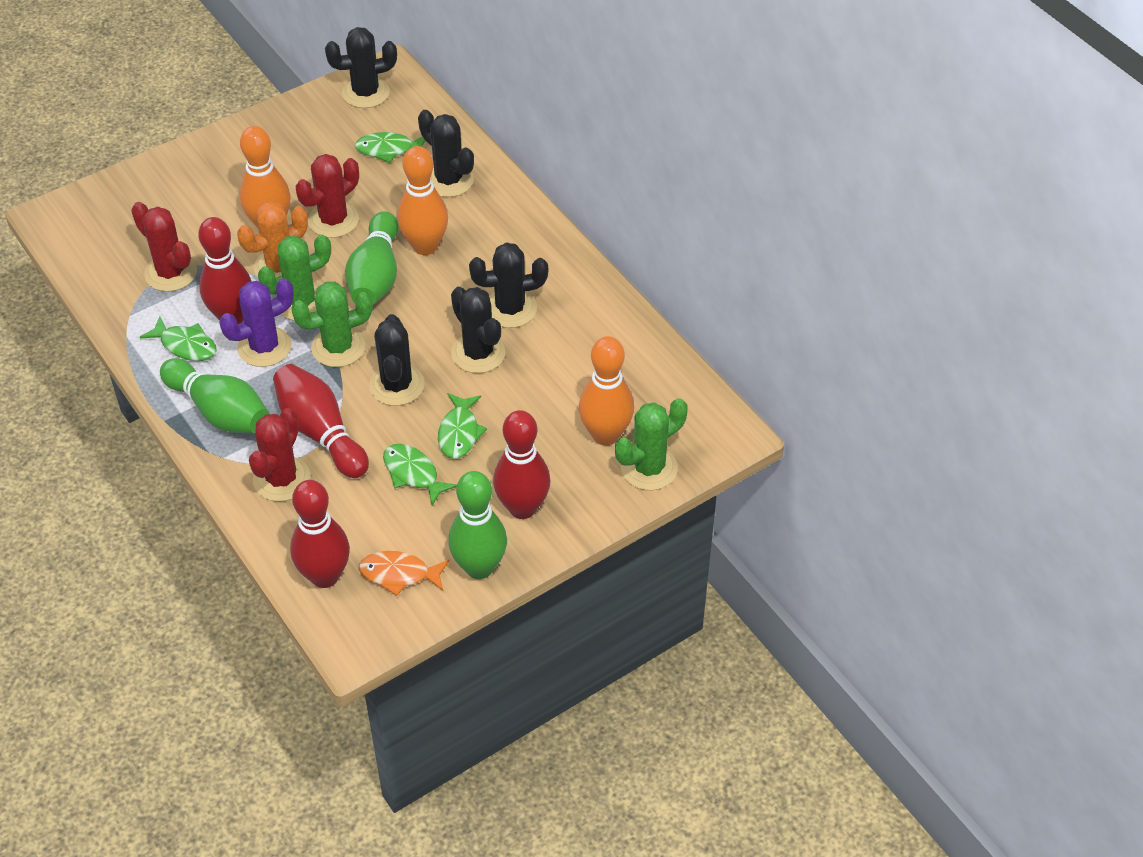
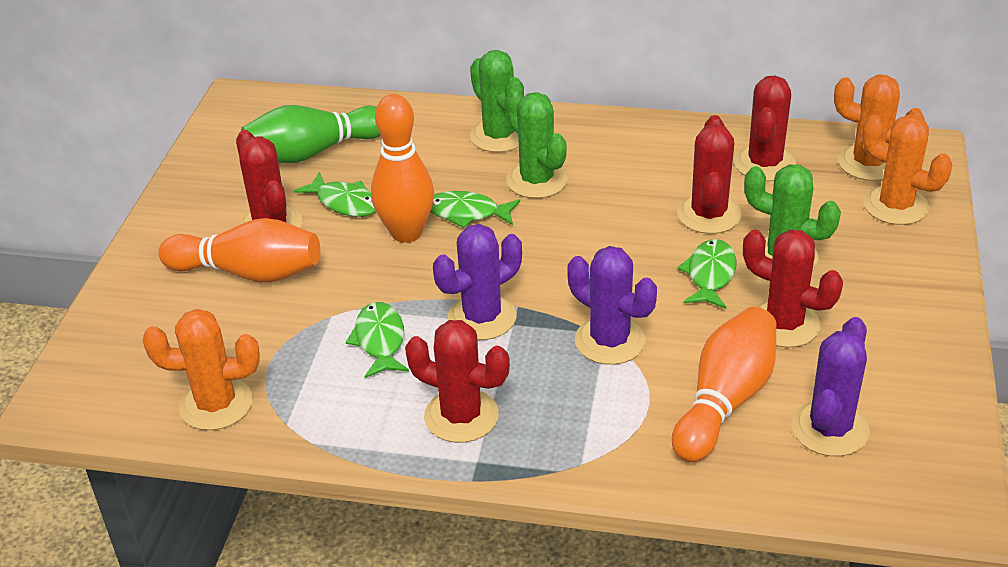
black cactus: 5 -> 0
green bowling pin: 3 -> 1
orange cactus: 1 -> 3
orange fish: 1 -> 0
purple cactus: 1 -> 3
red bowling pin: 4 -> 0
red cactus: 3 -> 5

